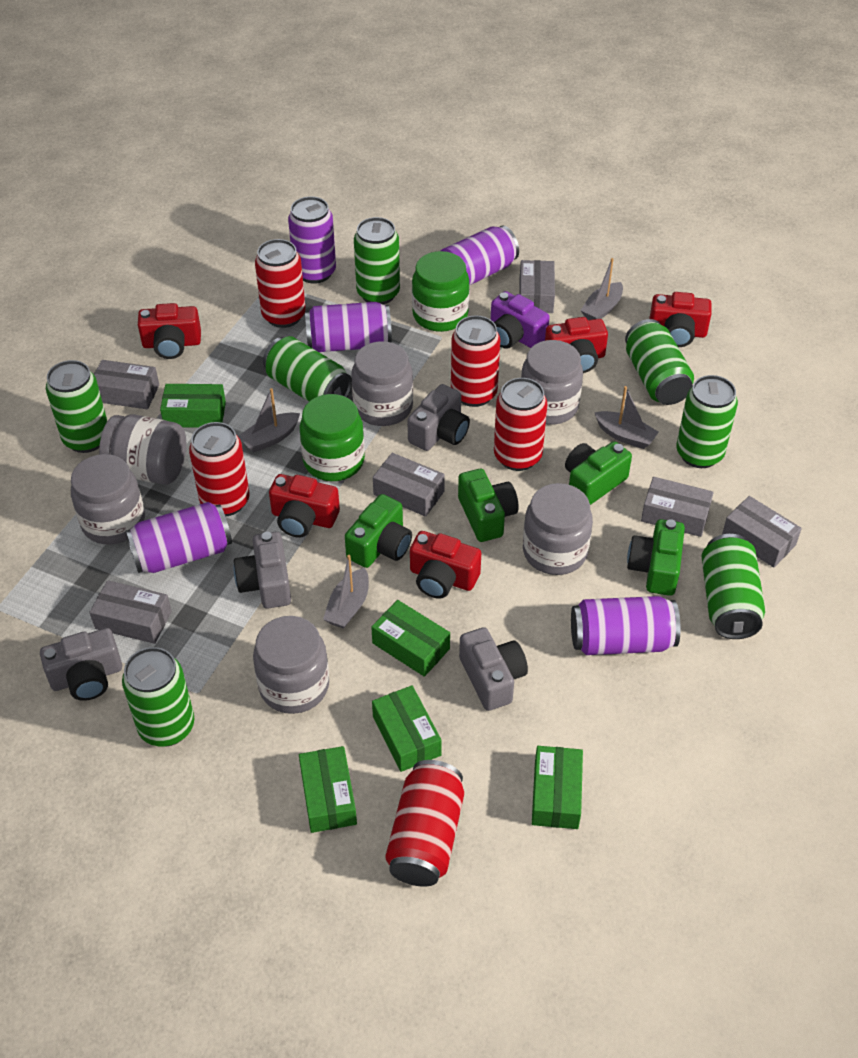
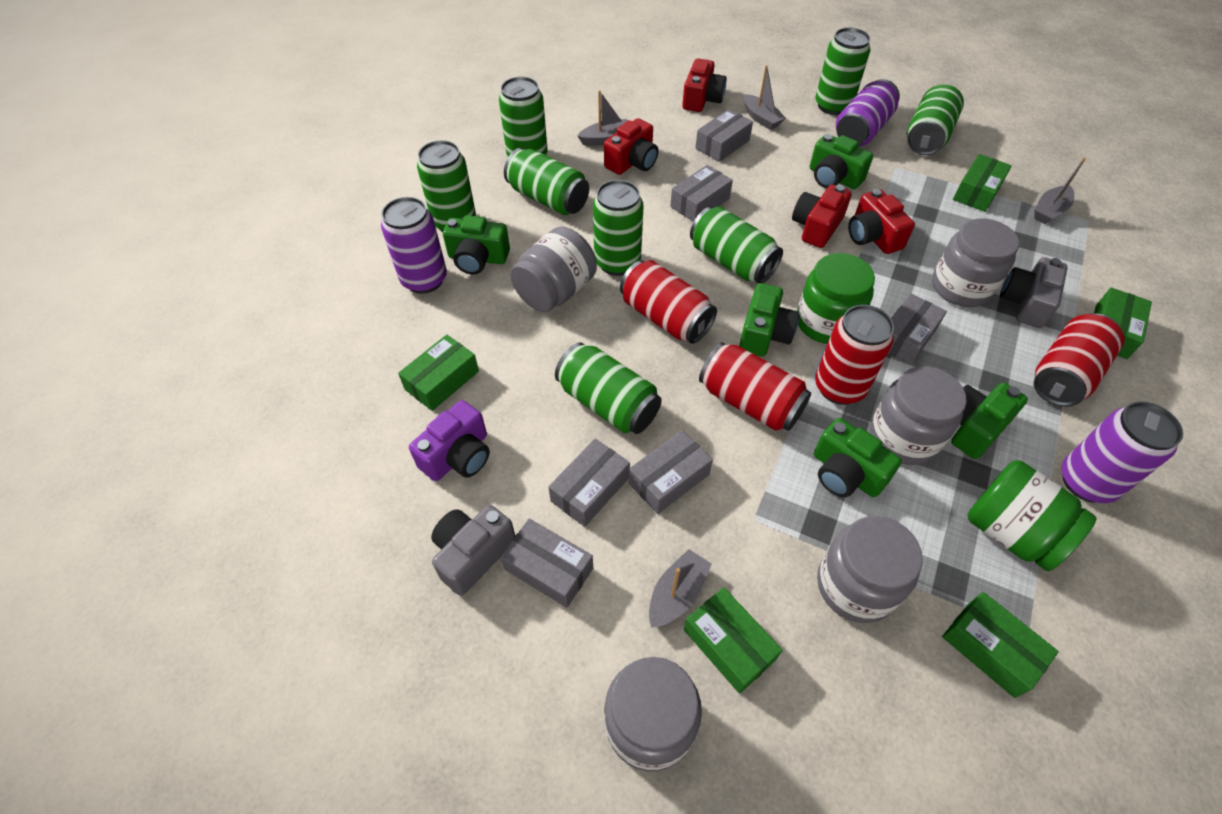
green camera: 4 -> 5
green can: 7 -> 8
grey camera: 4 -> 2
grey jar: 6 -> 5
purple can: 5 -> 3
red camera: 5 -> 4
red can: 5 -> 4

